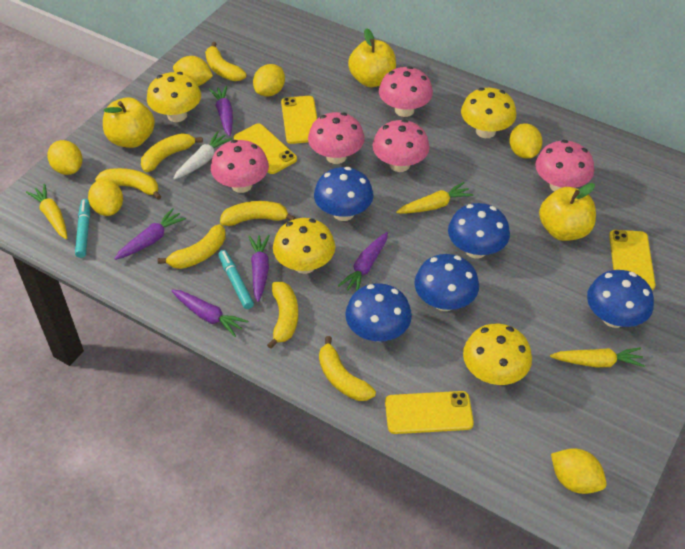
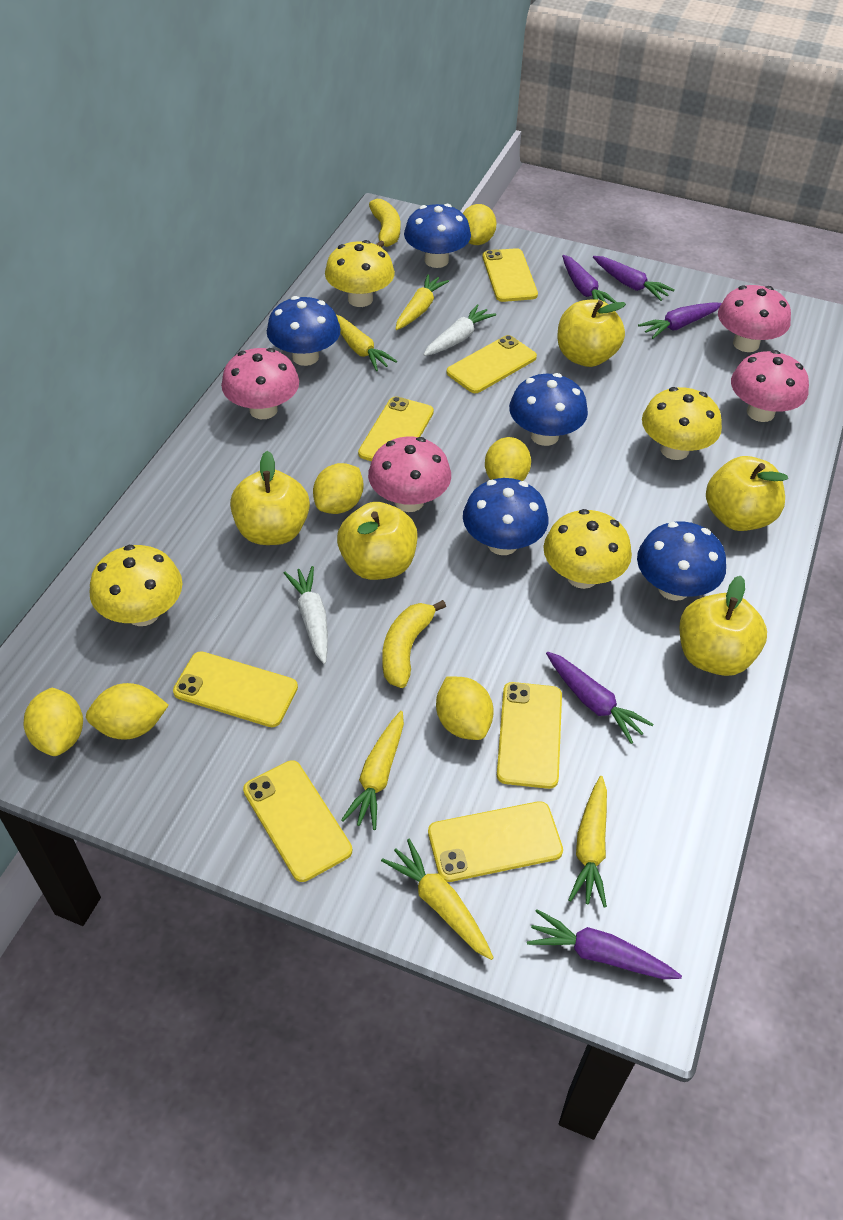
pink mushroom: 5 -> 4
turquoise marker: 2 -> 0
white carrot: 1 -> 2
yellow apple: 3 -> 5
yellow banana: 7 -> 2
yellow carrot: 3 -> 5
yellow phone: 4 -> 7

